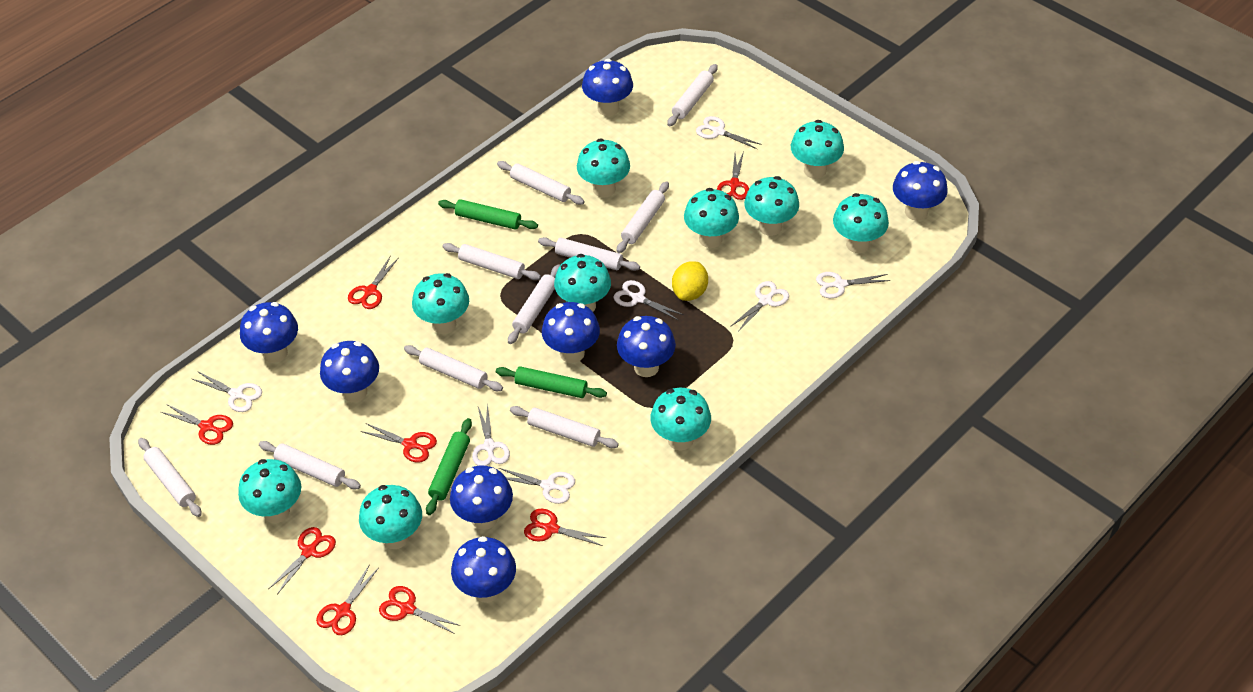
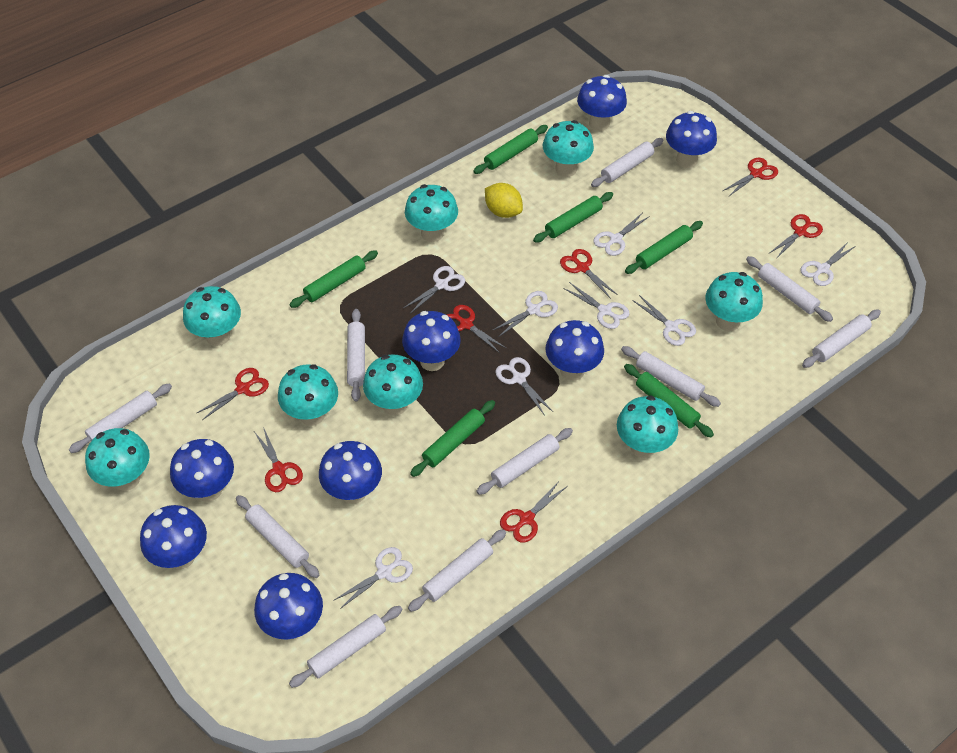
green rolling pin: 3 -> 6
red scissors: 8 -> 7
turquoise mushroom: 10 -> 8
white scissors: 7 -> 8

